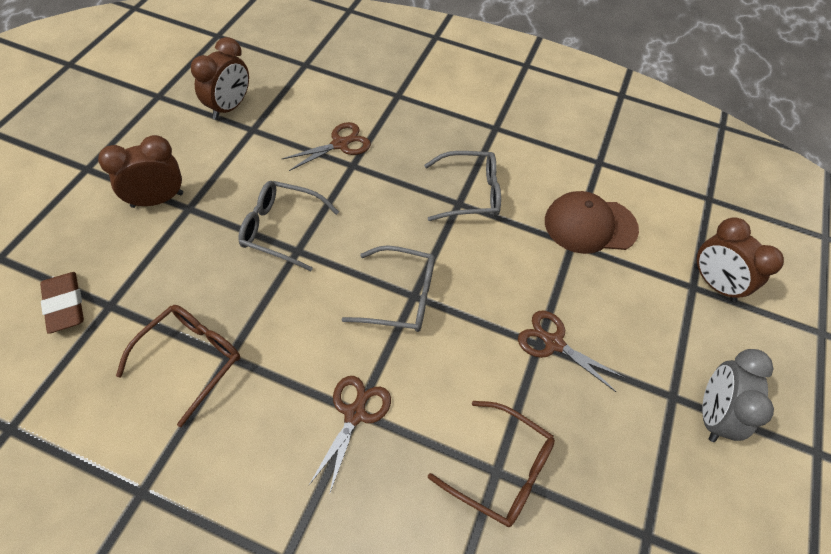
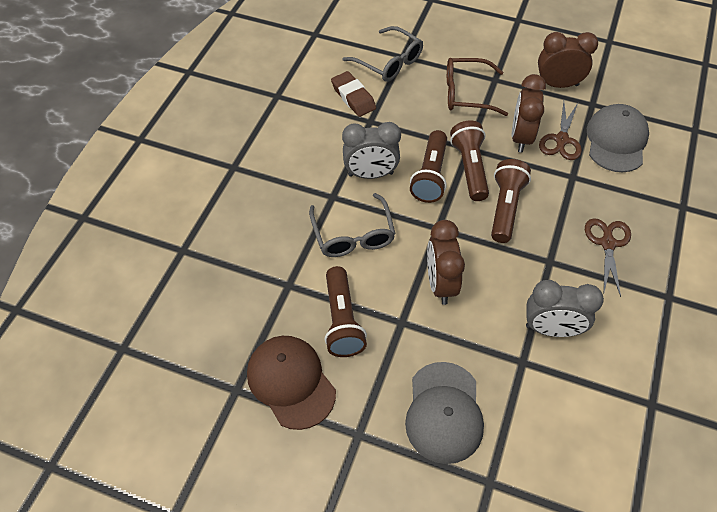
brown flashlight: 0 -> 4
brown glasses: 2 -> 1
brown scissors: 3 -> 2
grey cap: 0 -> 2
grey clock: 1 -> 2
grey glasses: 3 -> 2

